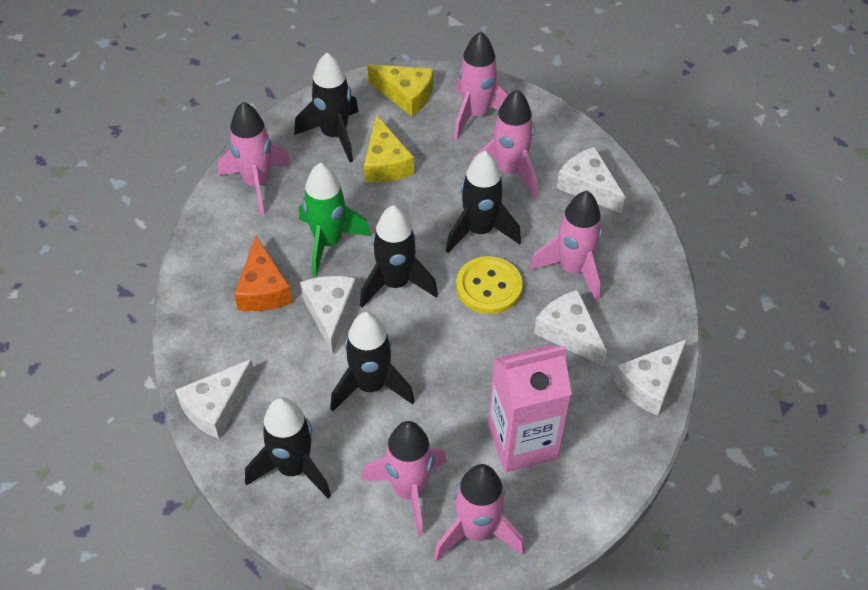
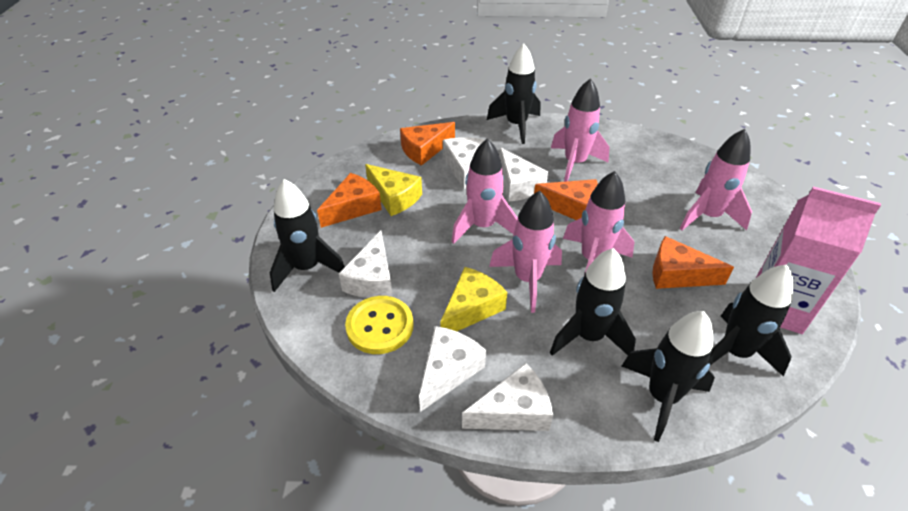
green rocket: 1 -> 0
orange cheese: 1 -> 4
pink rocket: 6 -> 5

